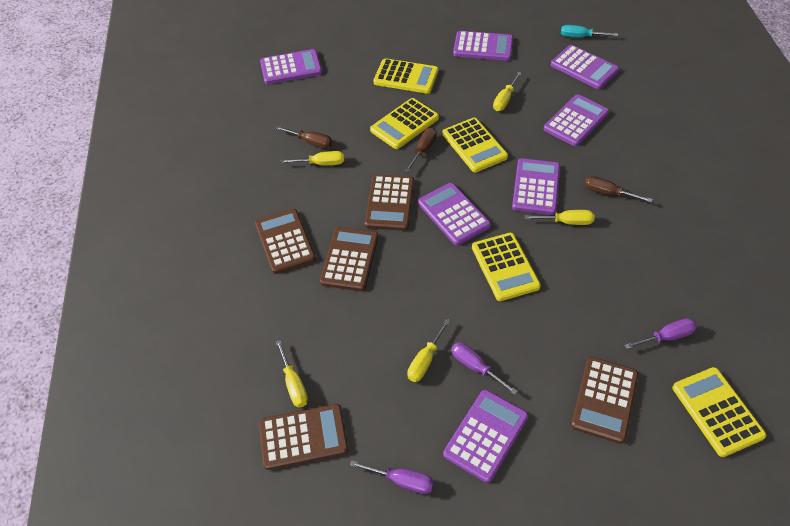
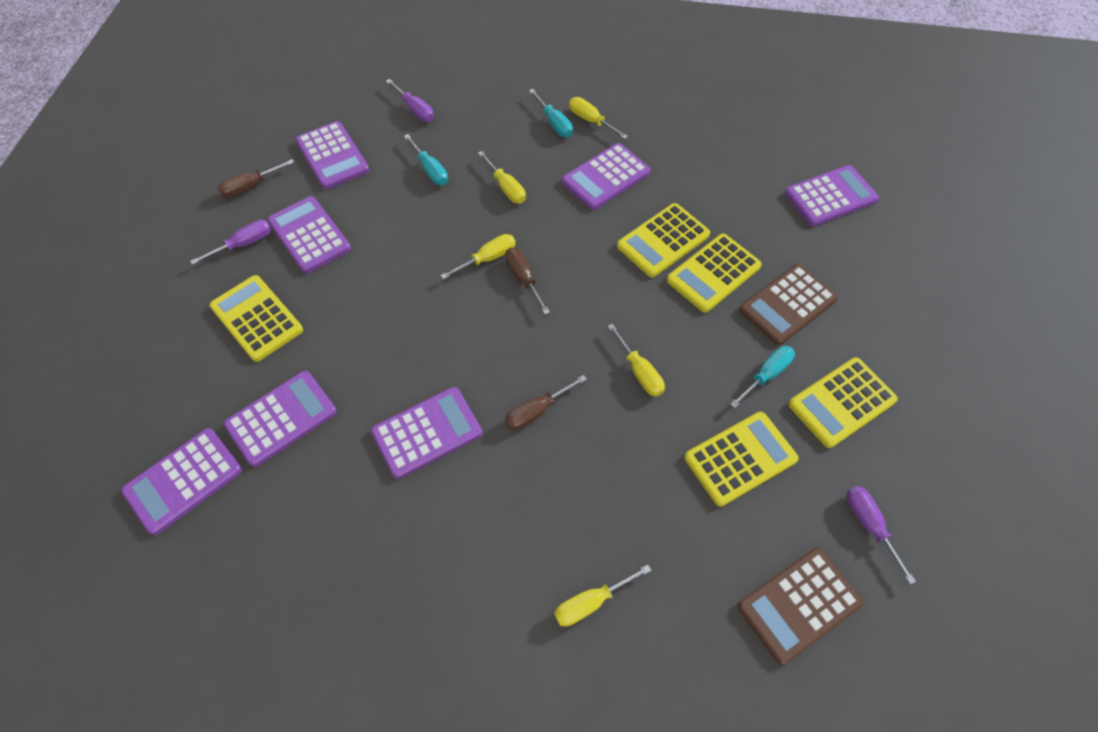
brown calculator: 5 -> 2
turquoise screwdriver: 1 -> 3

